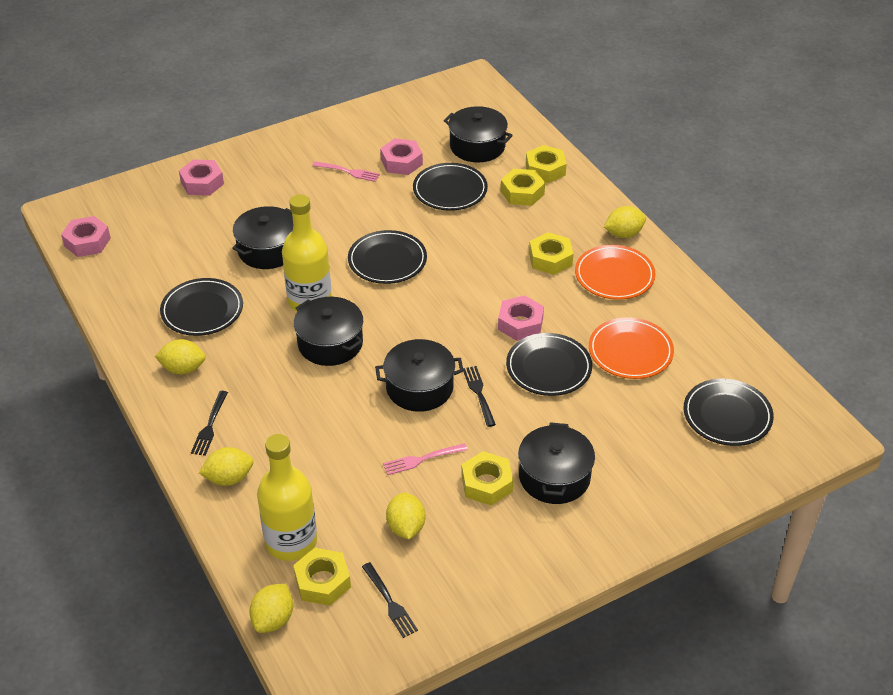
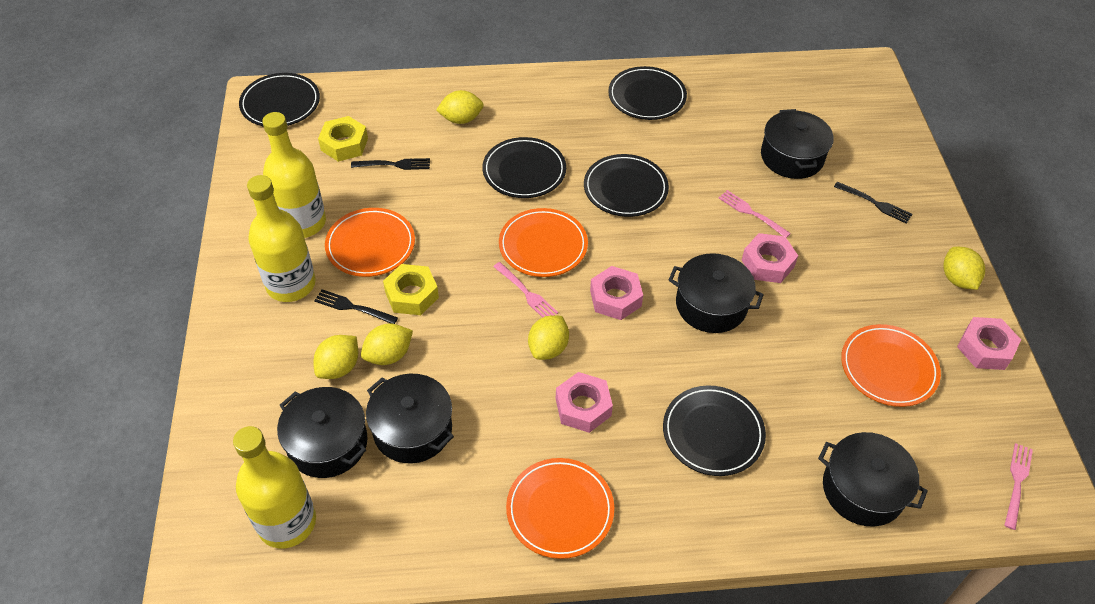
orange plate: 2 -> 4
pink fork: 2 -> 3
yellow bottle: 2 -> 3
yellow nut: 5 -> 2

